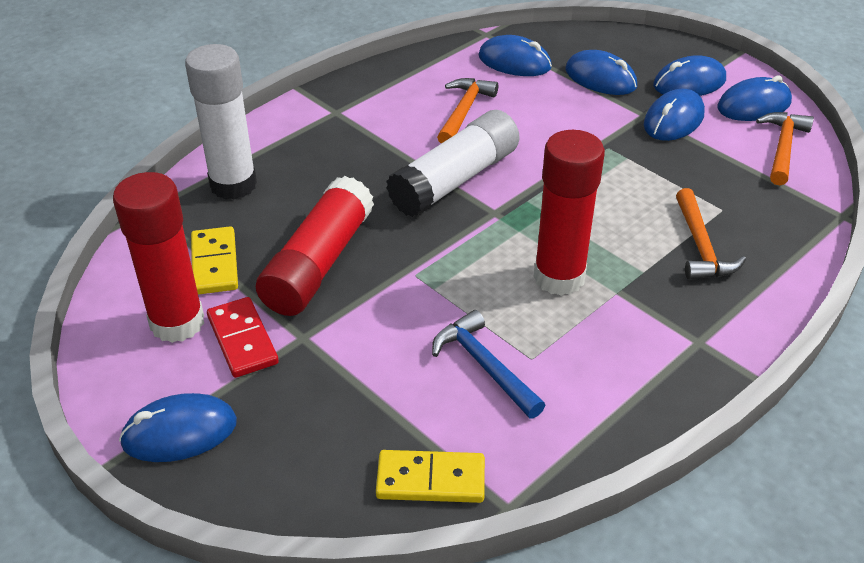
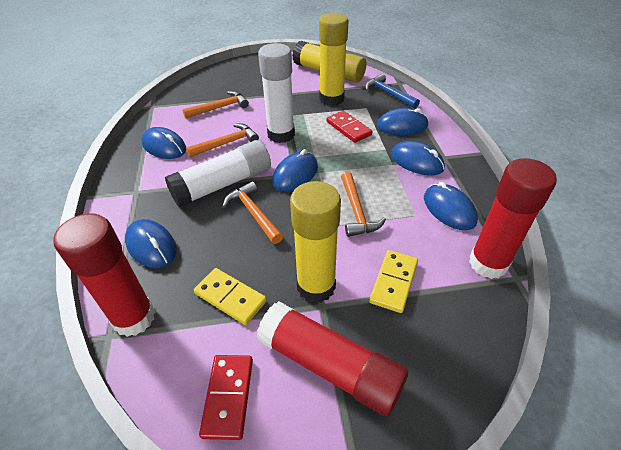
orange hammer: 3 -> 4
red domino: 1 -> 2
yellow glue stick: 0 -> 3

